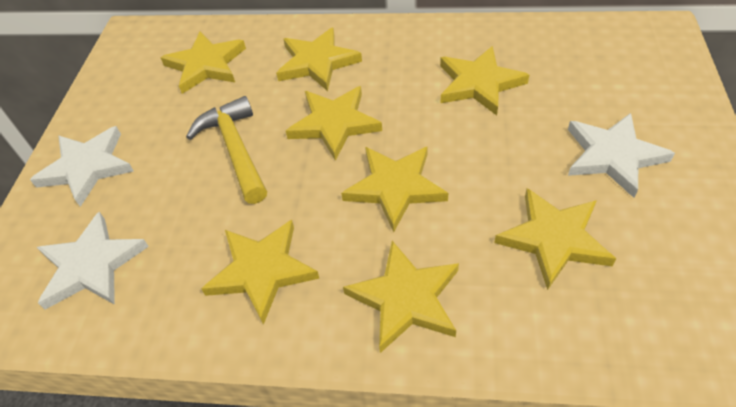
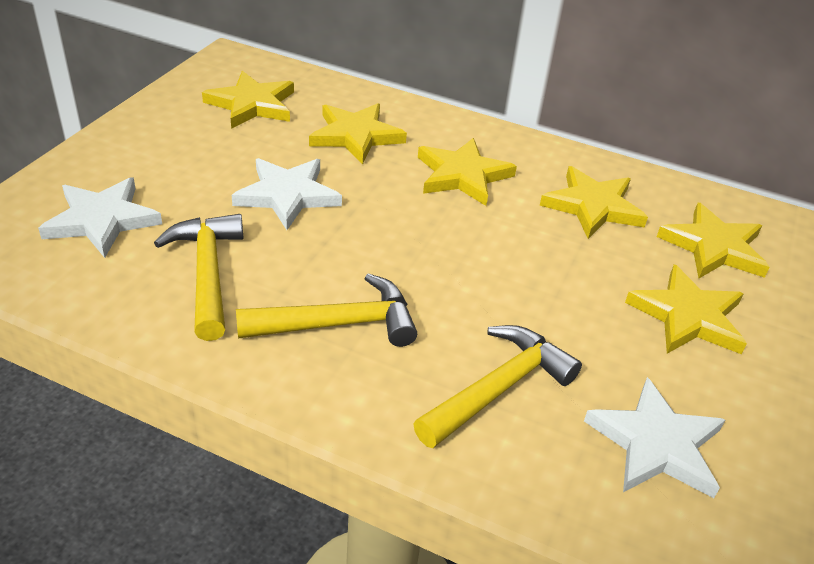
yellow hammer: 1 -> 3
yellow star: 8 -> 6

